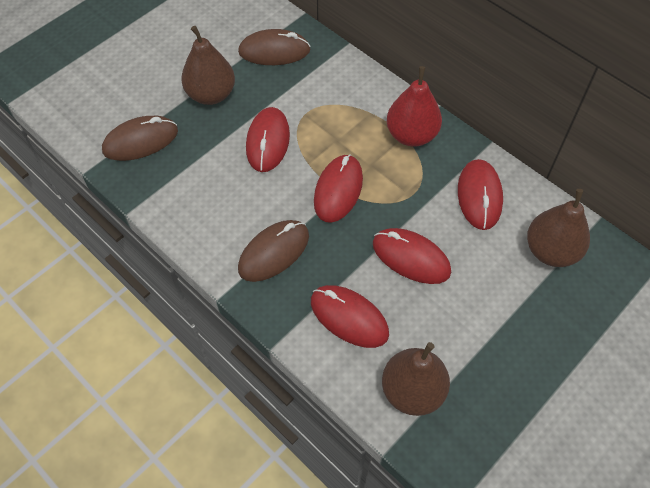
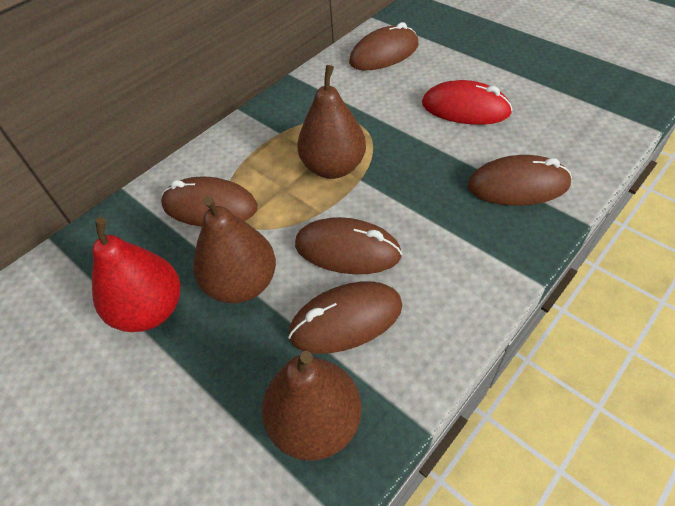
brown mouse: 3 -> 5
red mouse: 5 -> 1

